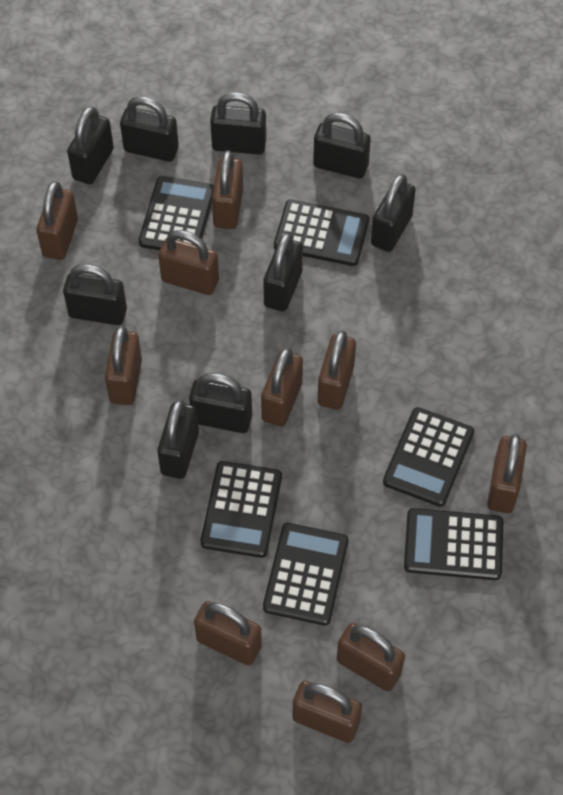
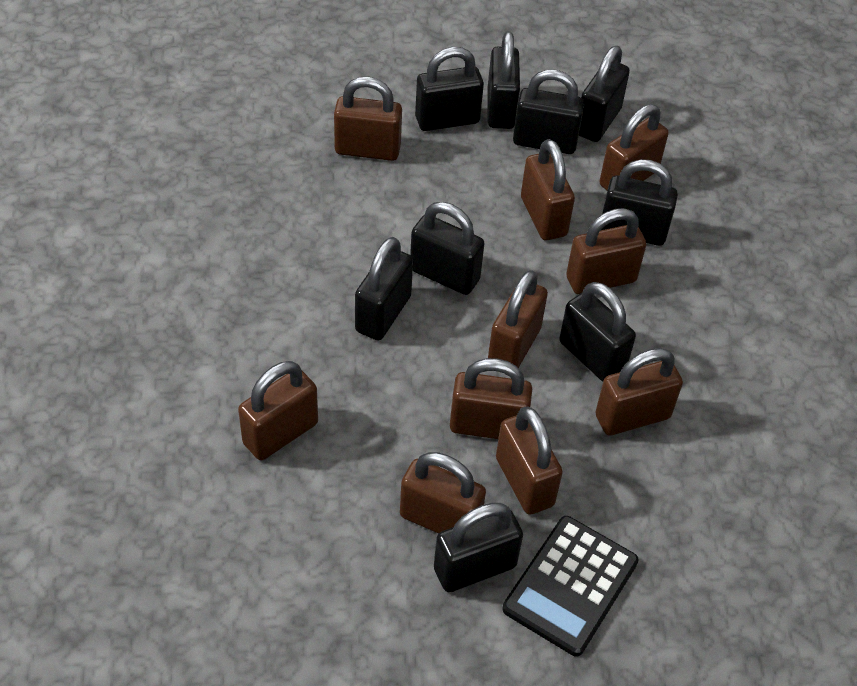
black calculator: 6 -> 1

